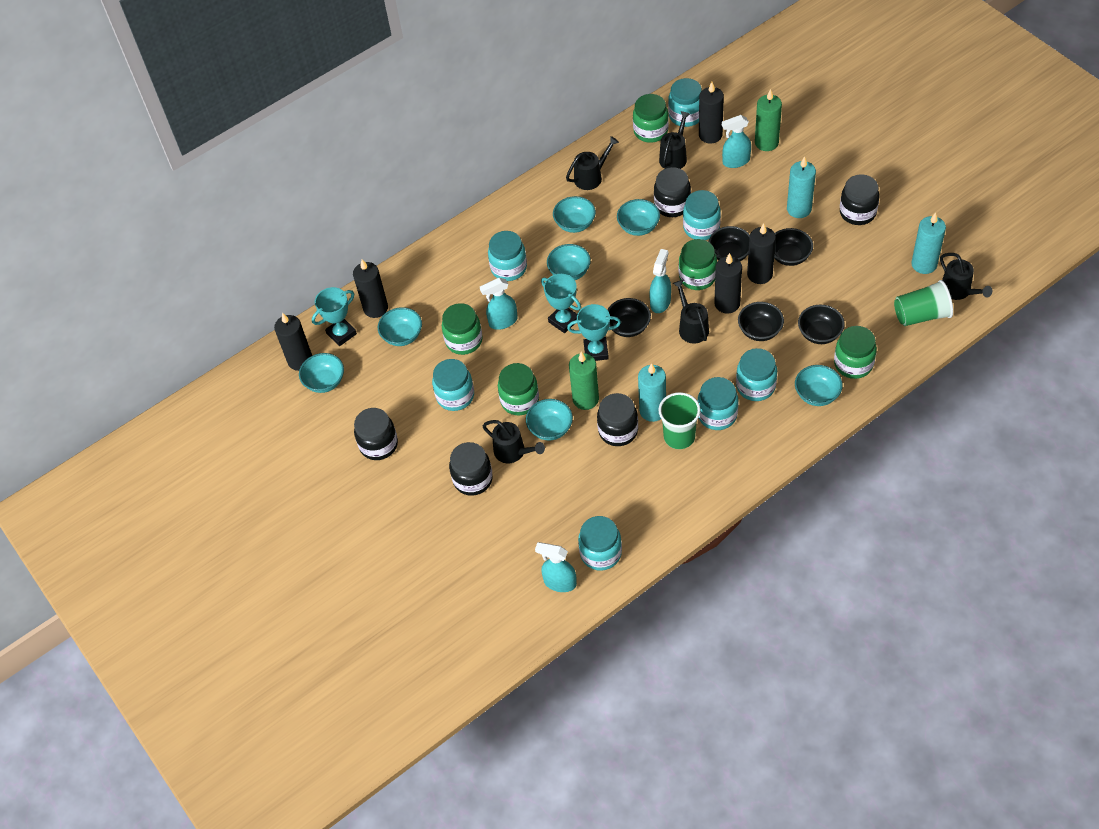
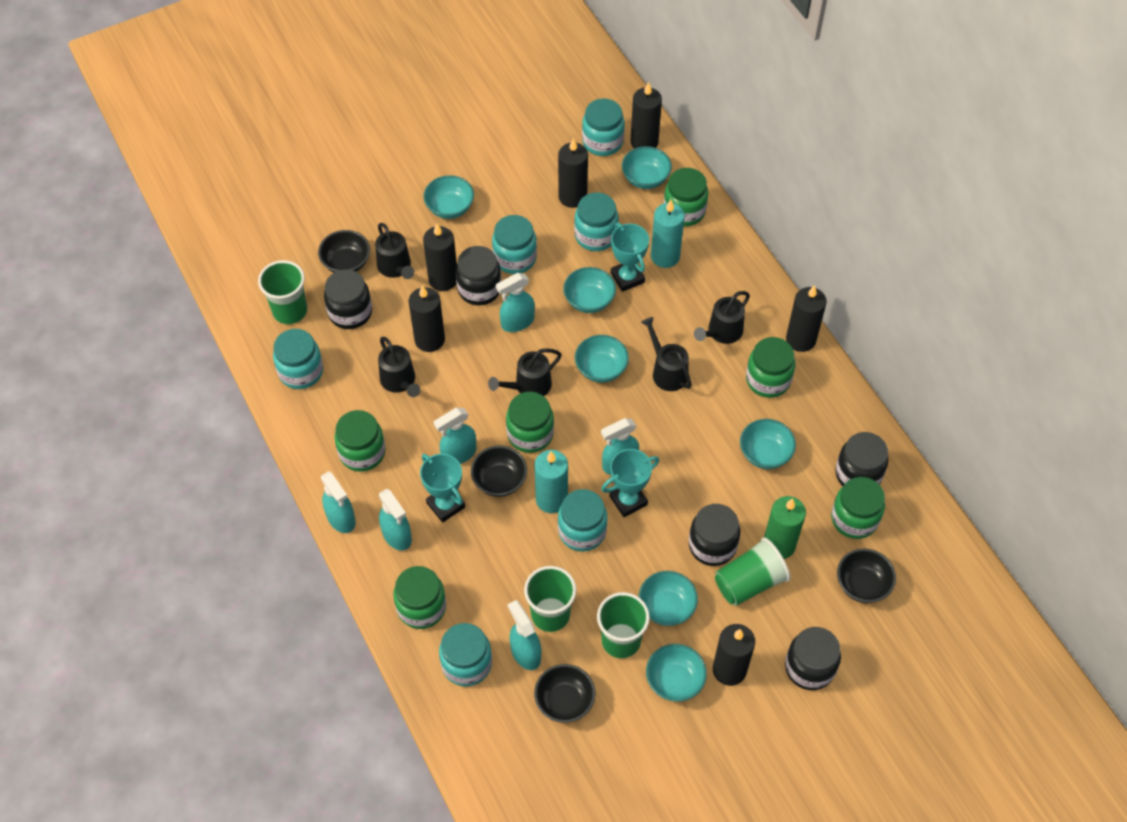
black bowl: 5 -> 4
black candle: 5 -> 6
green candle: 2 -> 1
green cup: 2 -> 4
green jar: 5 -> 6
turquoise candle: 3 -> 2
turquoise jar: 7 -> 6
turquoise spray bottle: 4 -> 6

